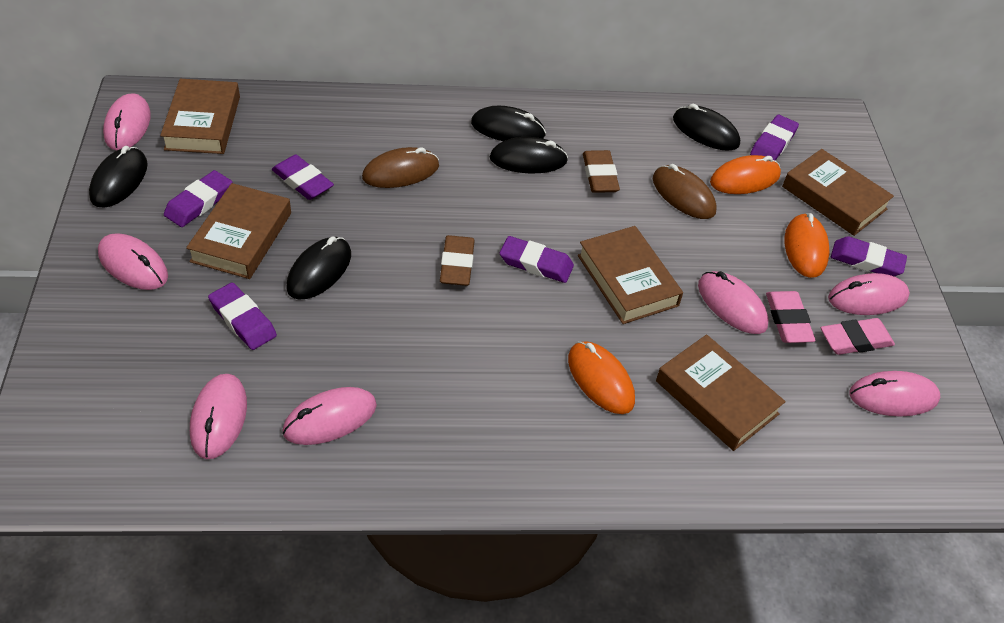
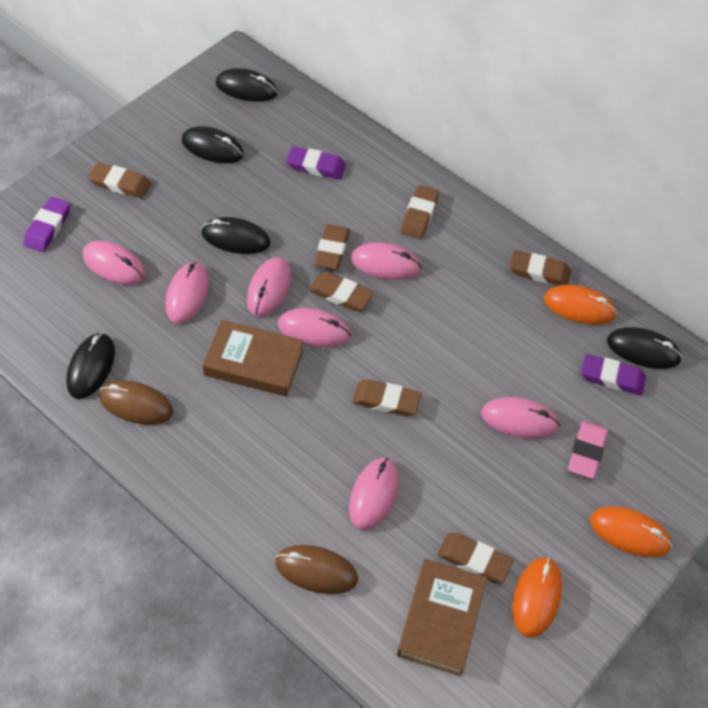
brown book: 5 -> 2
brown eraser: 2 -> 7
pink eraser: 2 -> 1
purple eraser: 6 -> 3

